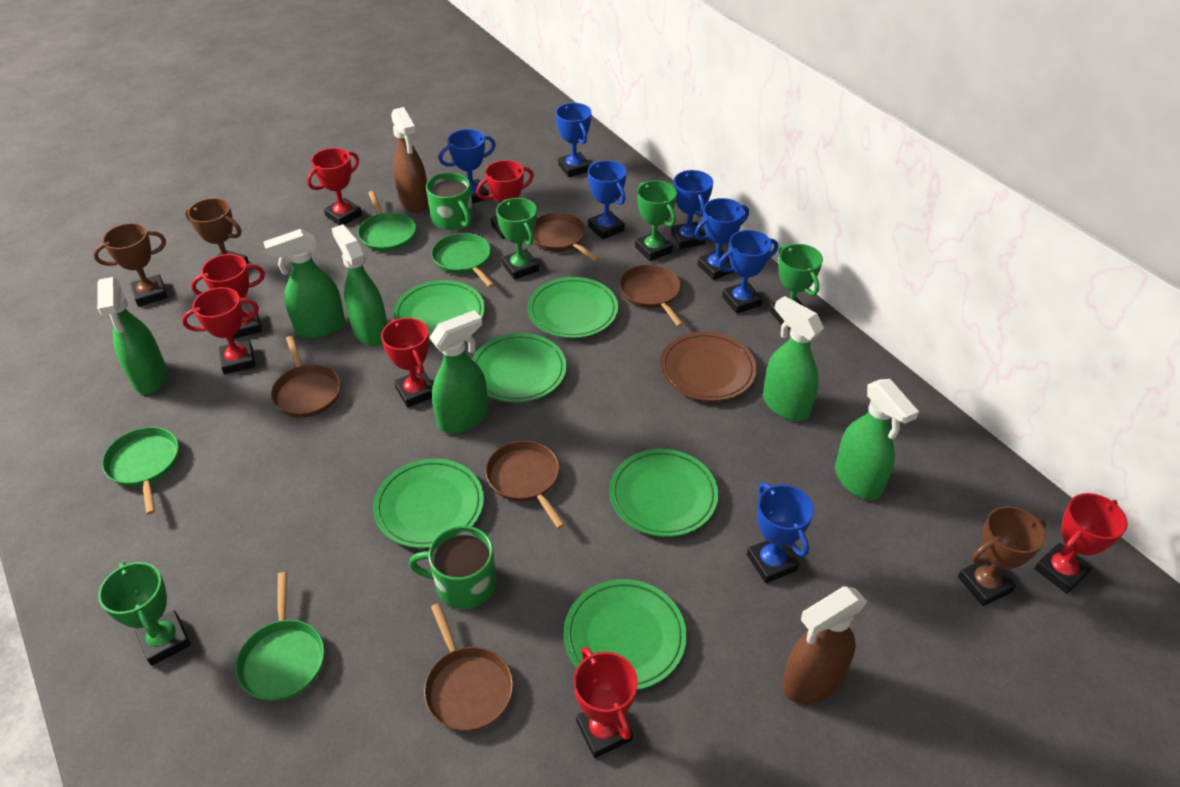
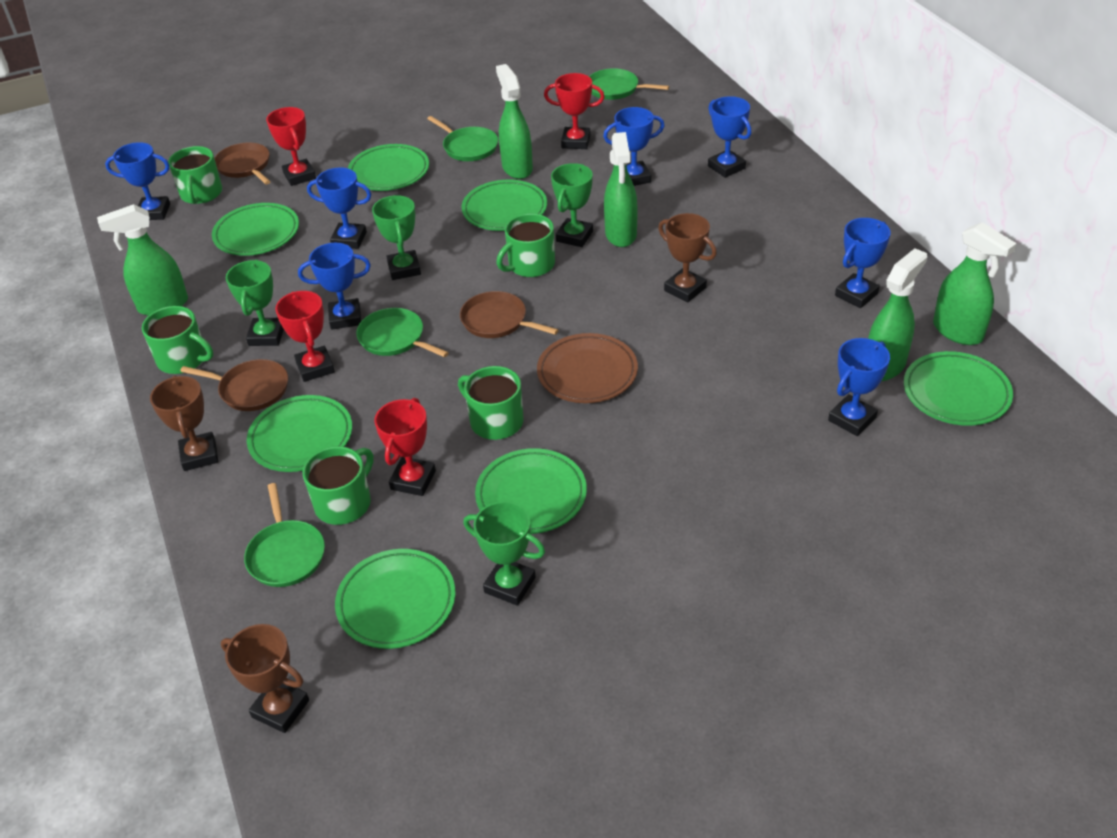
brown pan: 5 -> 3
brown spray bottle: 2 -> 0
green mug: 2 -> 5
green plate: 6 -> 7
green spray bottle: 6 -> 5
red trophy: 7 -> 4

